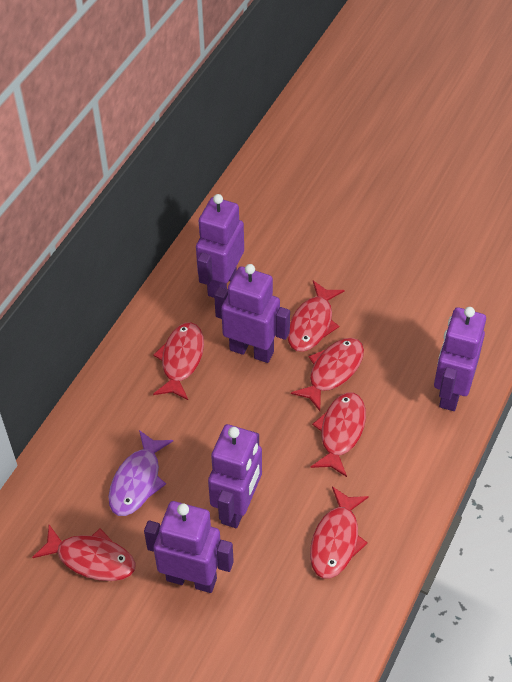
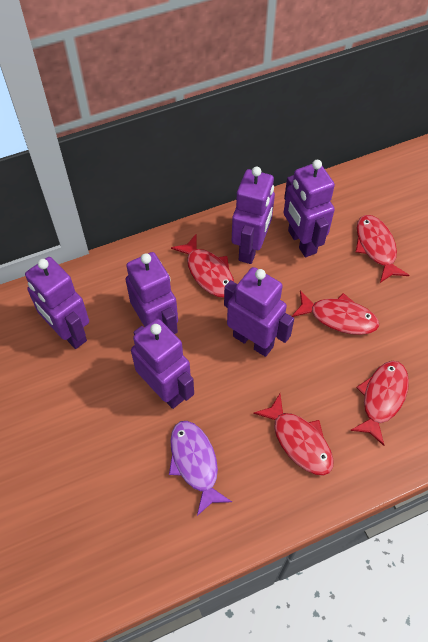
purple robot: 5 -> 6
red fish: 6 -> 5

